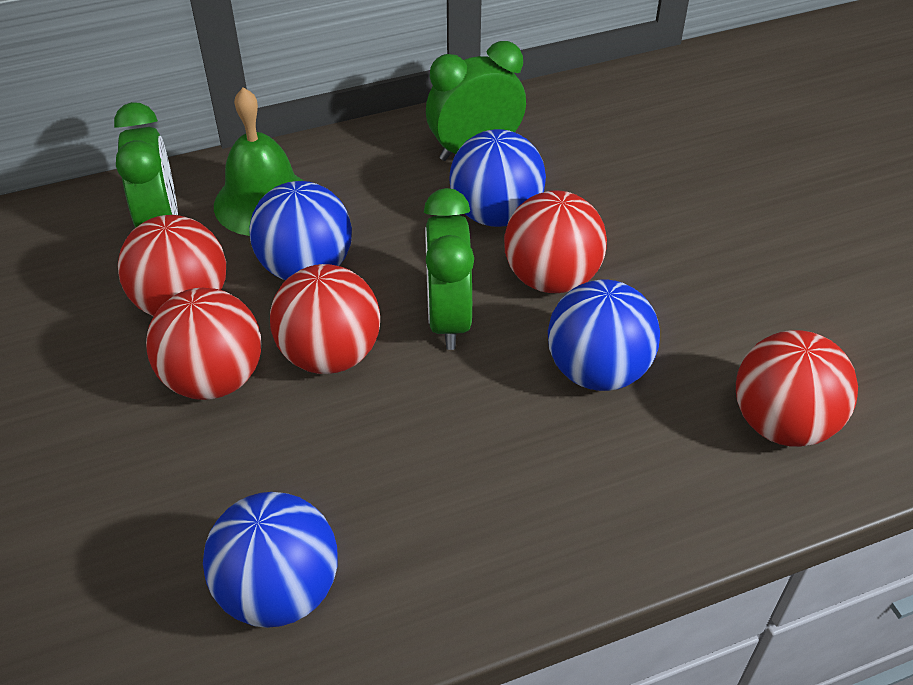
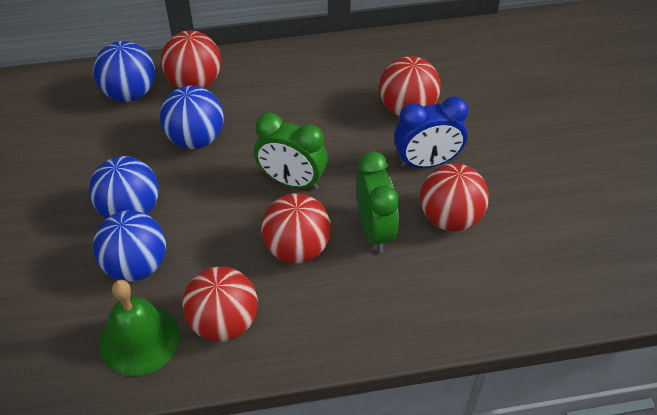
blue clock: 0 -> 1
green clock: 3 -> 2

